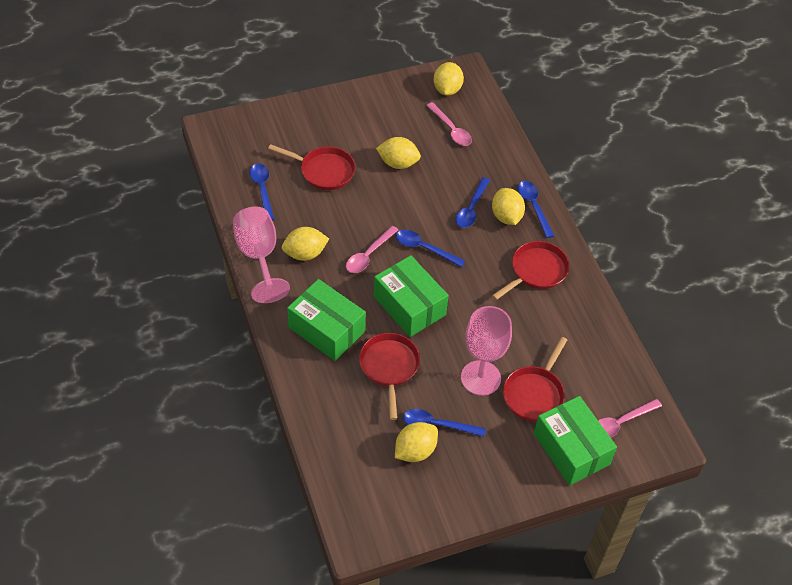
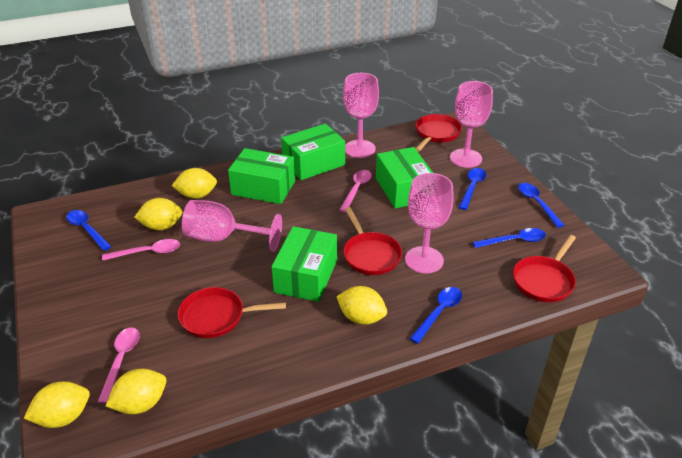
green box: 3 -> 4
pink goblet: 2 -> 4

